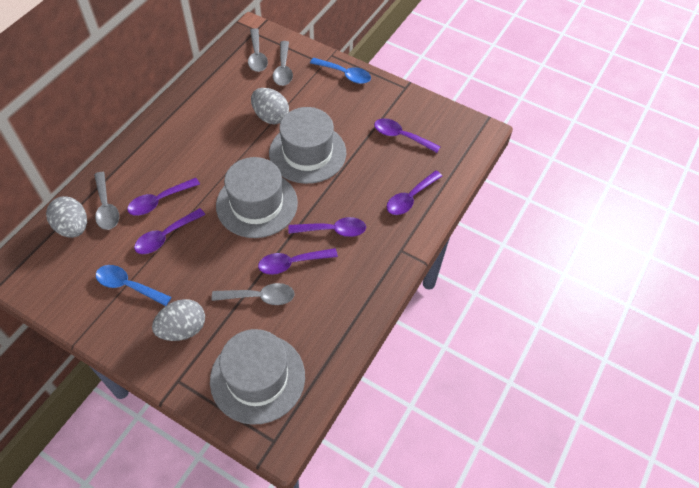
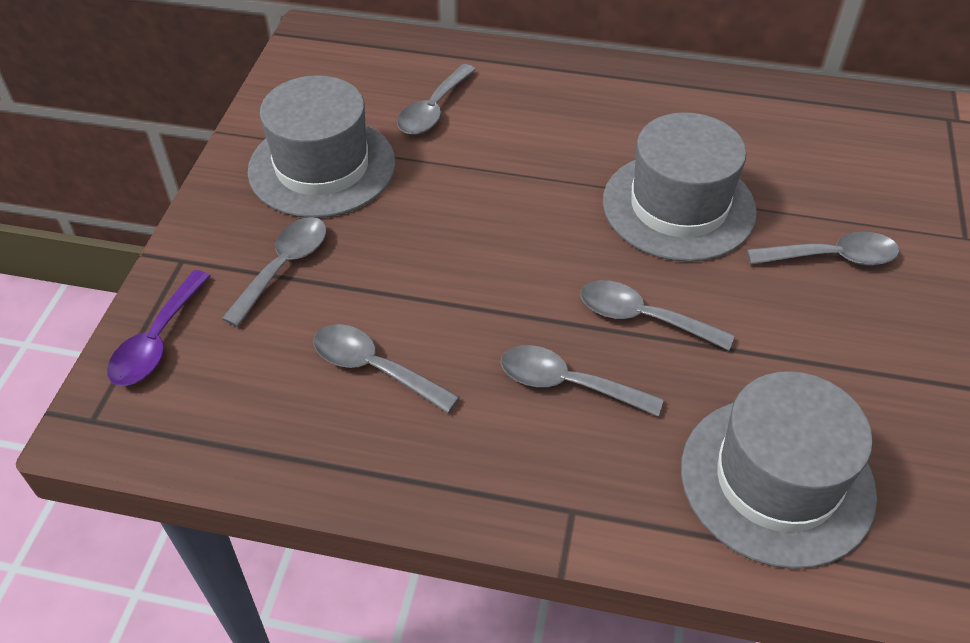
blue spoon: 2 -> 0
grey egg: 3 -> 0
grey spoon: 4 -> 6
purple spoon: 6 -> 1

